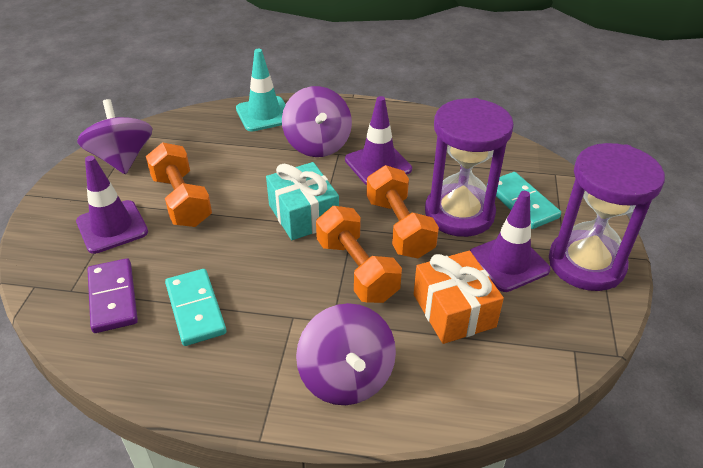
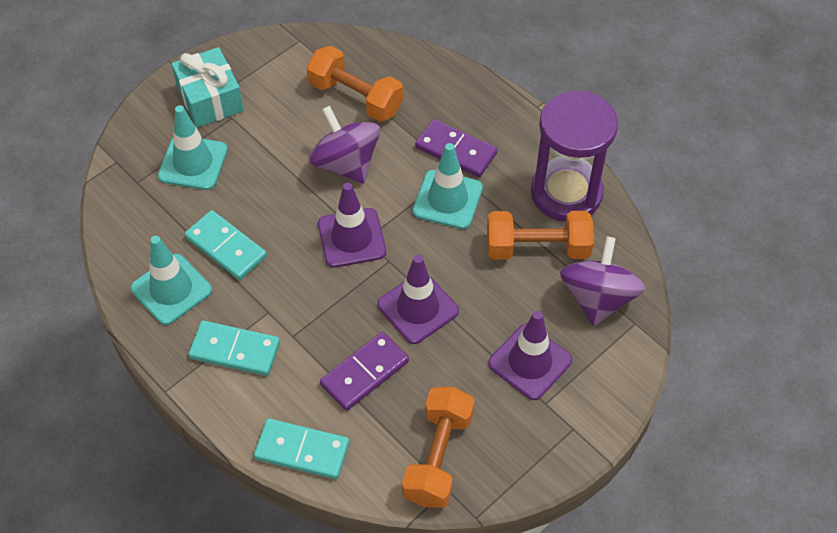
orange gift: 1 -> 0
purple domino: 1 -> 2
purple hourglass: 2 -> 1
purple spinning top: 3 -> 2
turquoise domino: 2 -> 3
turquoise traffic cone: 1 -> 3

